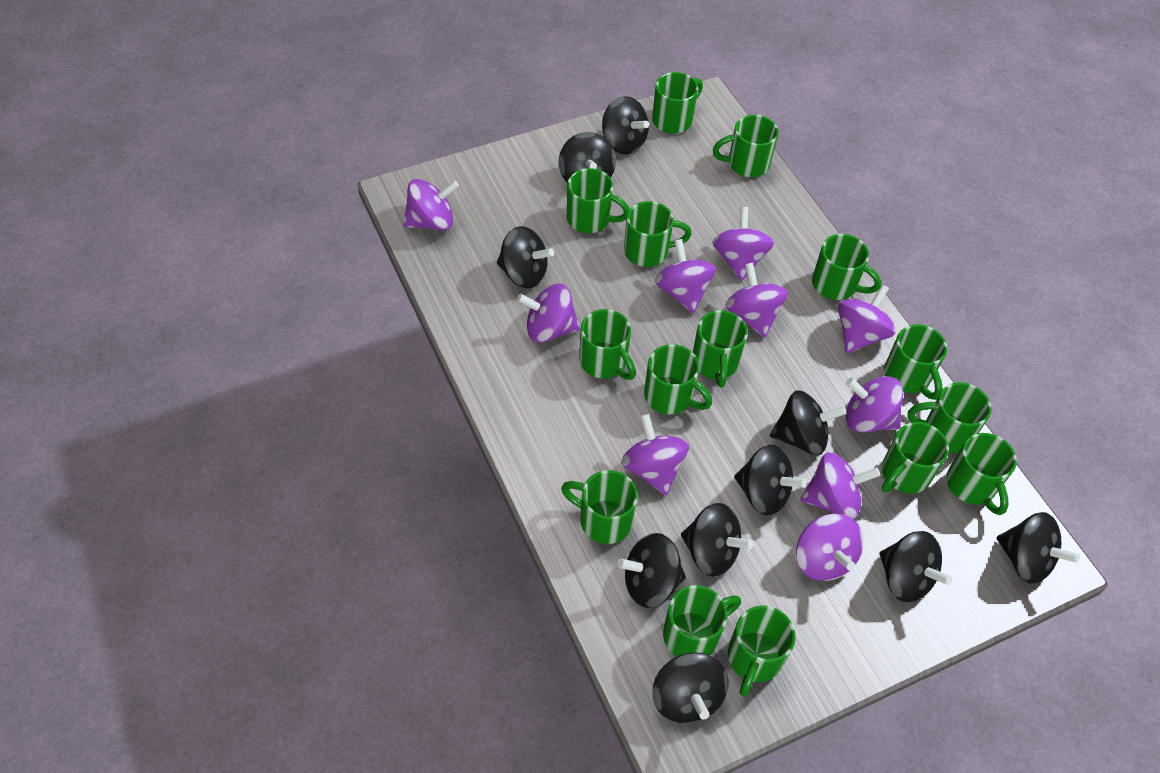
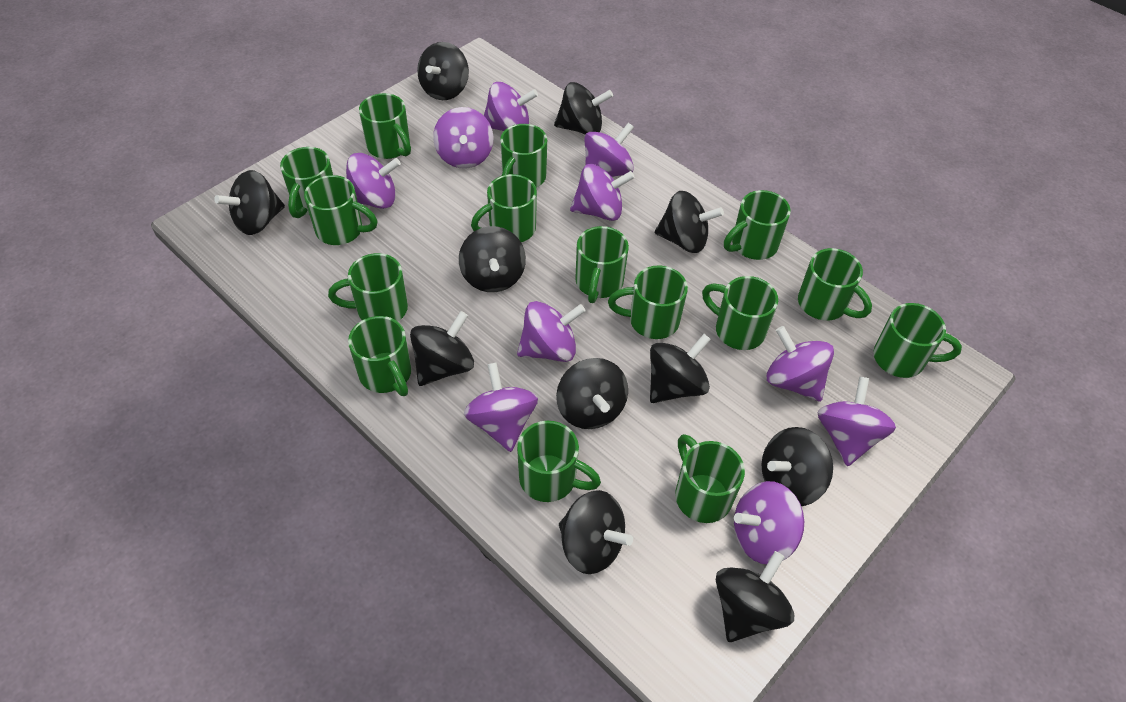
black spinning top: 10 -> 11

